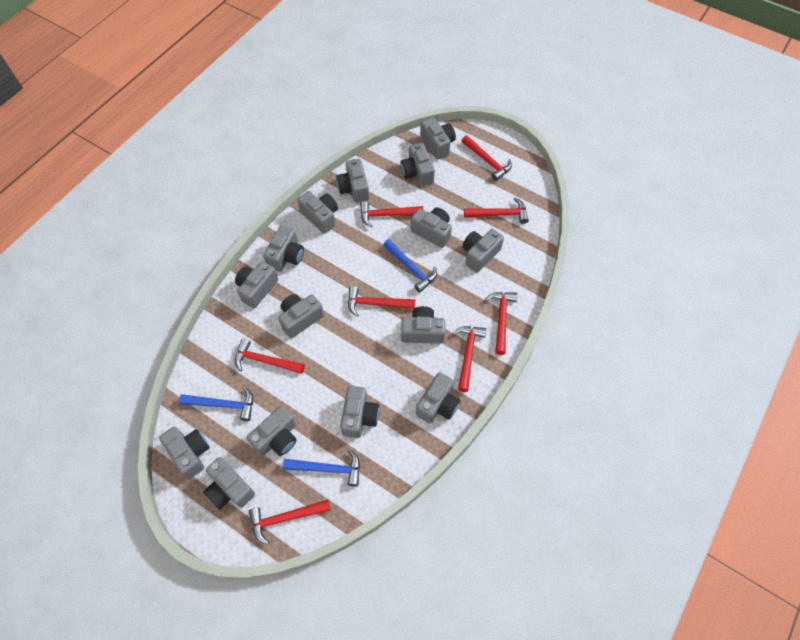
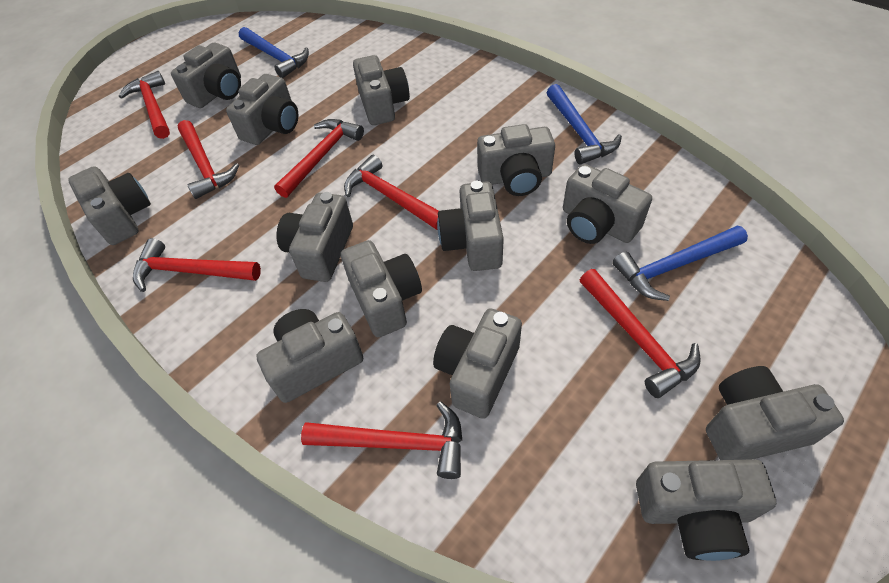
grey camera: 15 -> 13
red hammer: 8 -> 7

